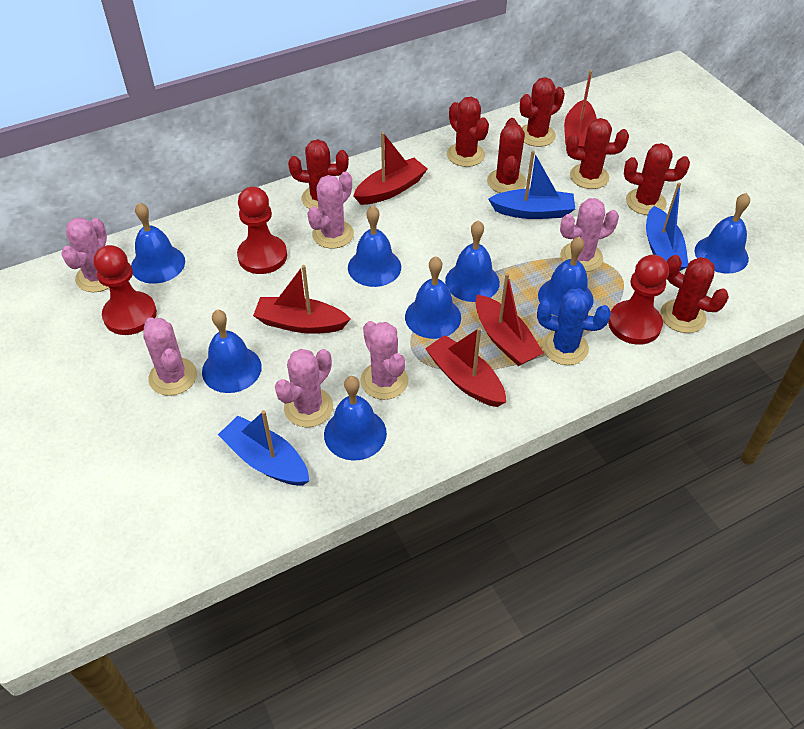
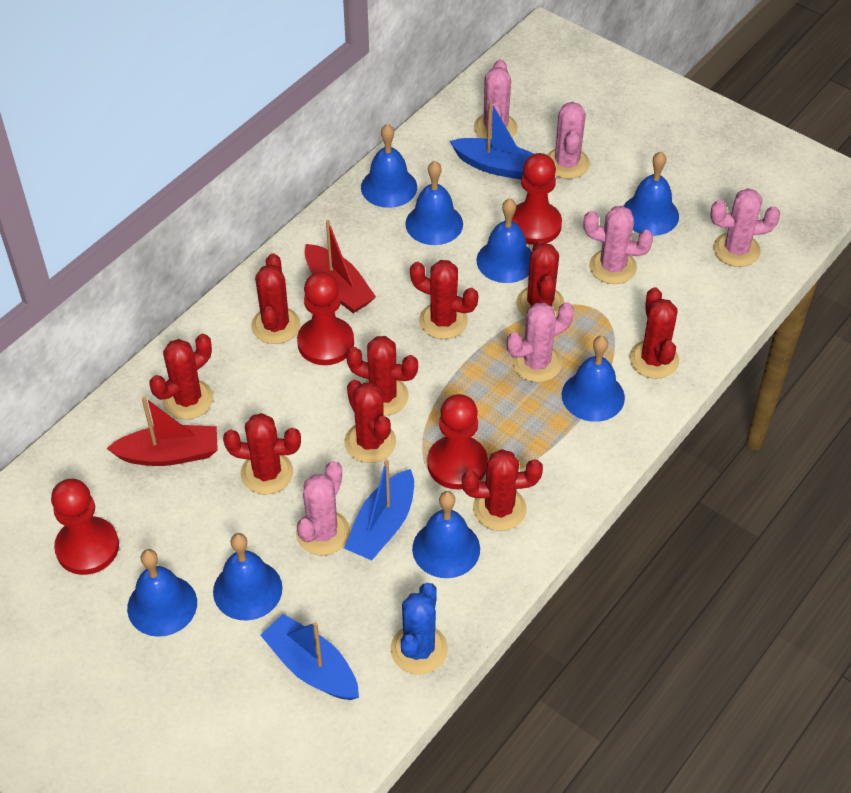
red boat: 5 -> 2
red cactus: 7 -> 9
red pawn: 3 -> 4

